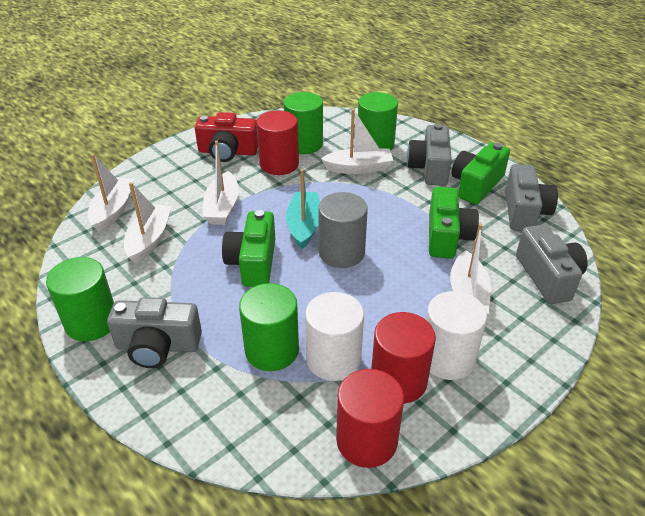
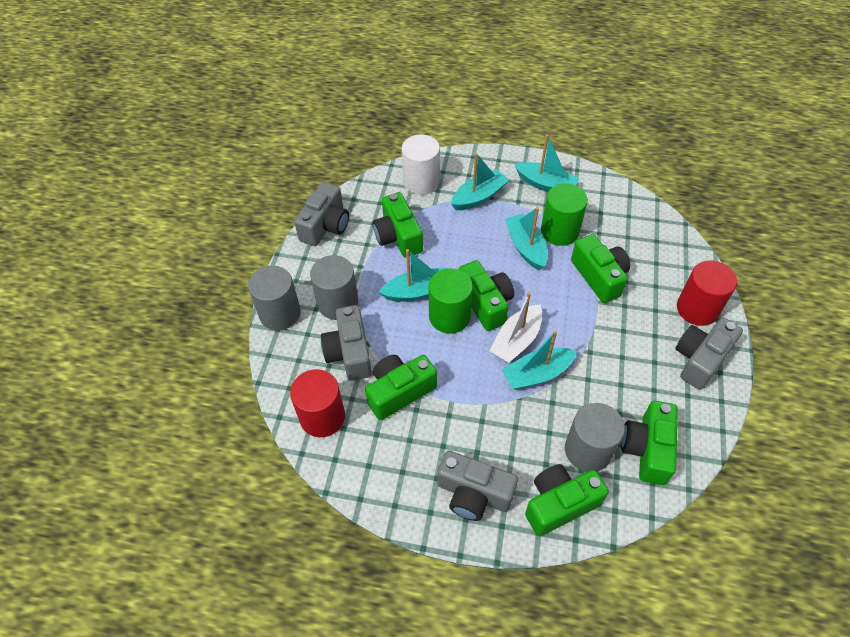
green camera: 3 -> 6
green cylinder: 4 -> 2
grey cylinder: 1 -> 3
red camera: 1 -> 0
red cylinder: 3 -> 2
turquoise boat: 1 -> 5
white boat: 5 -> 1
white cylinder: 2 -> 1

